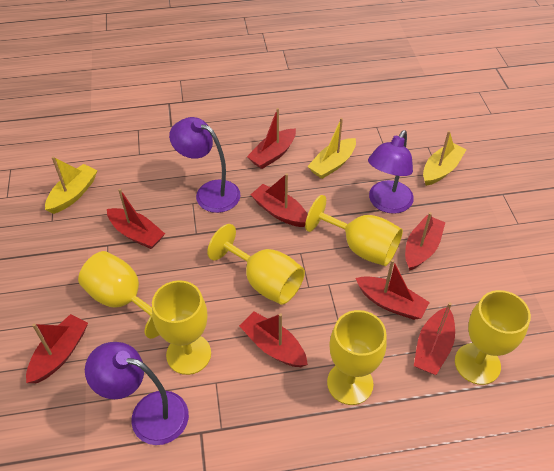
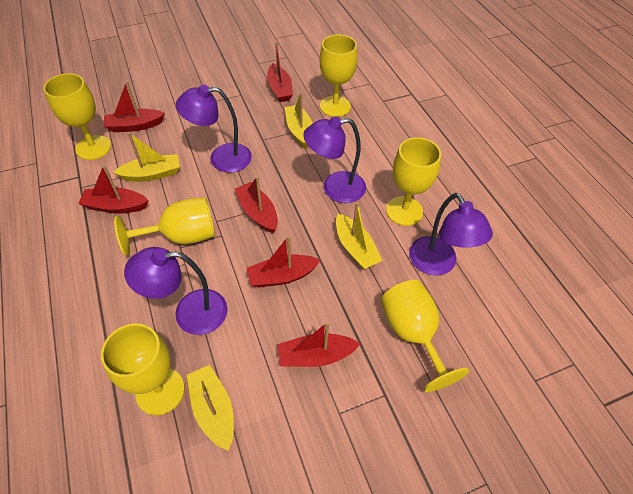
purple lamp: 3 -> 4
red boat: 8 -> 6
yellow boat: 3 -> 4

